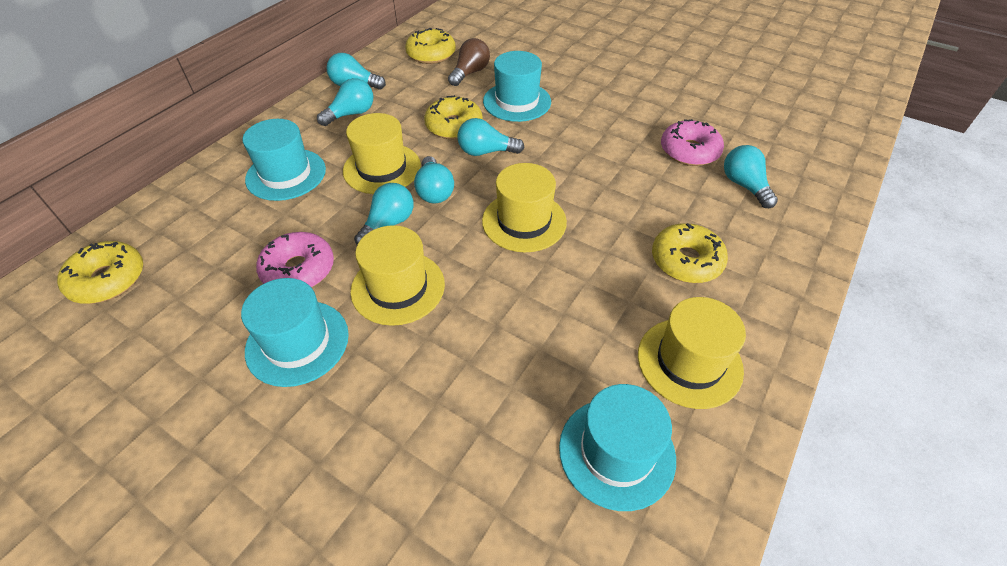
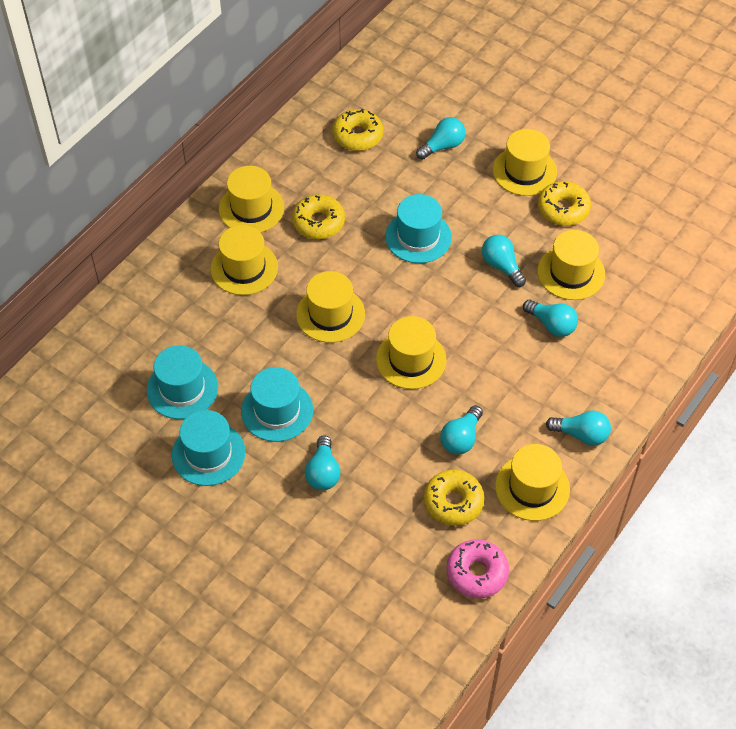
brown light bulb: 1 -> 0
pink donut: 2 -> 1
yellow hat: 4 -> 7

